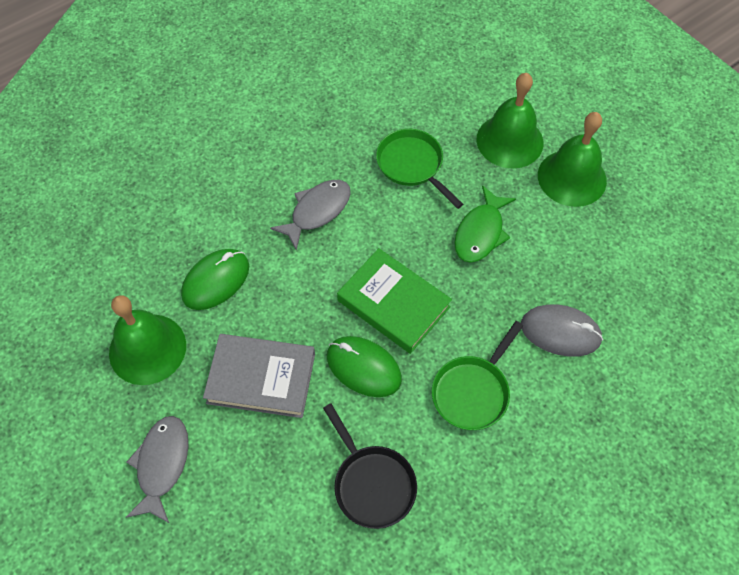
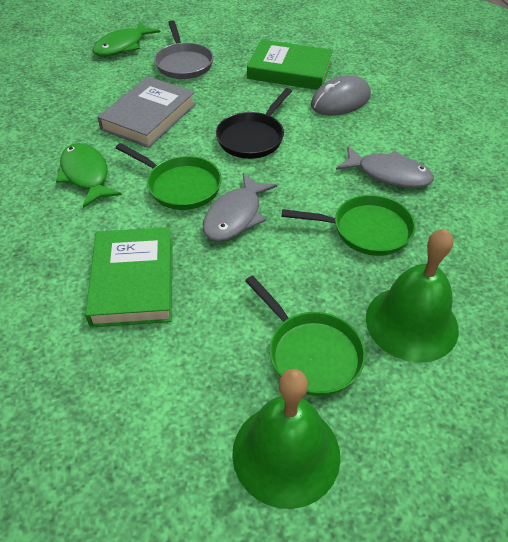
green bell: 3 -> 2
green book: 1 -> 2
green fish: 1 -> 2
green mouse: 2 -> 0
green pan: 2 -> 3
grey pan: 0 -> 1

